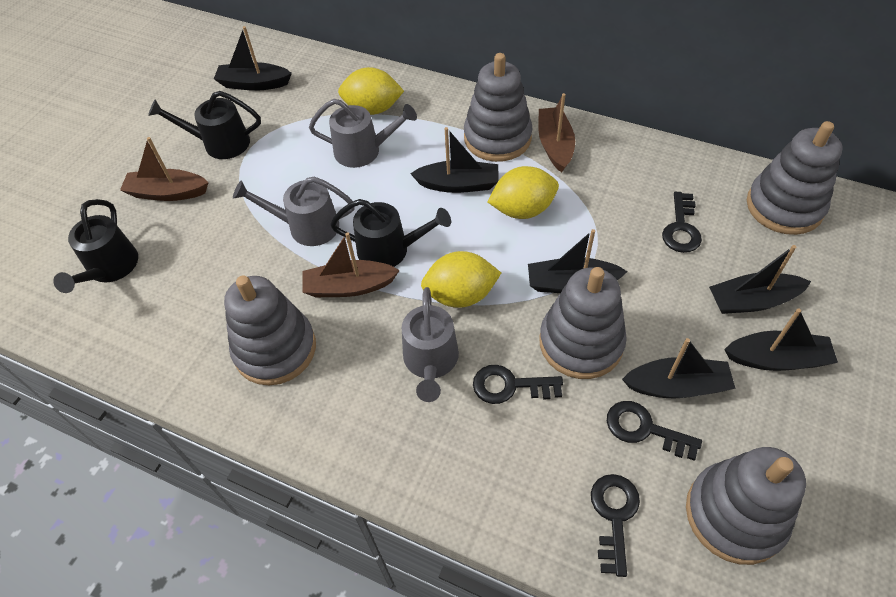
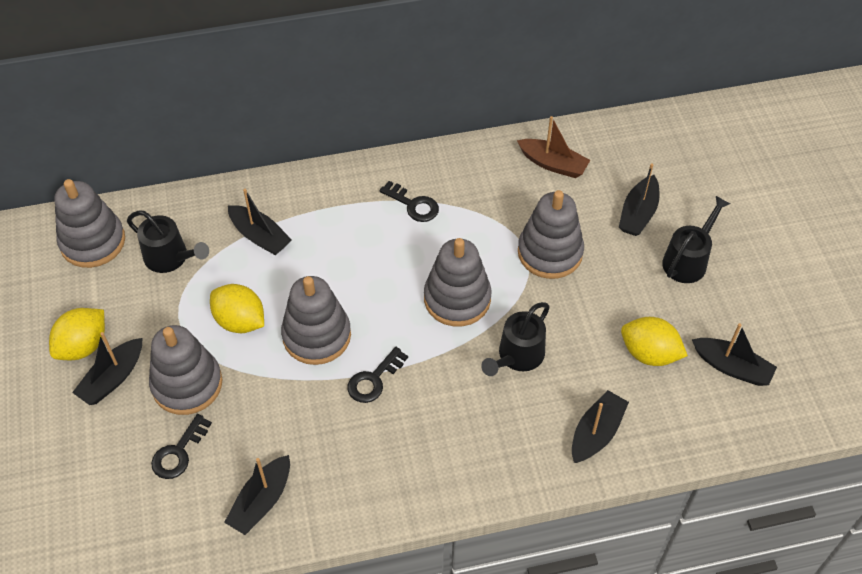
black key: 4 -> 3
brown boat: 3 -> 1
grey watering can: 3 -> 0

